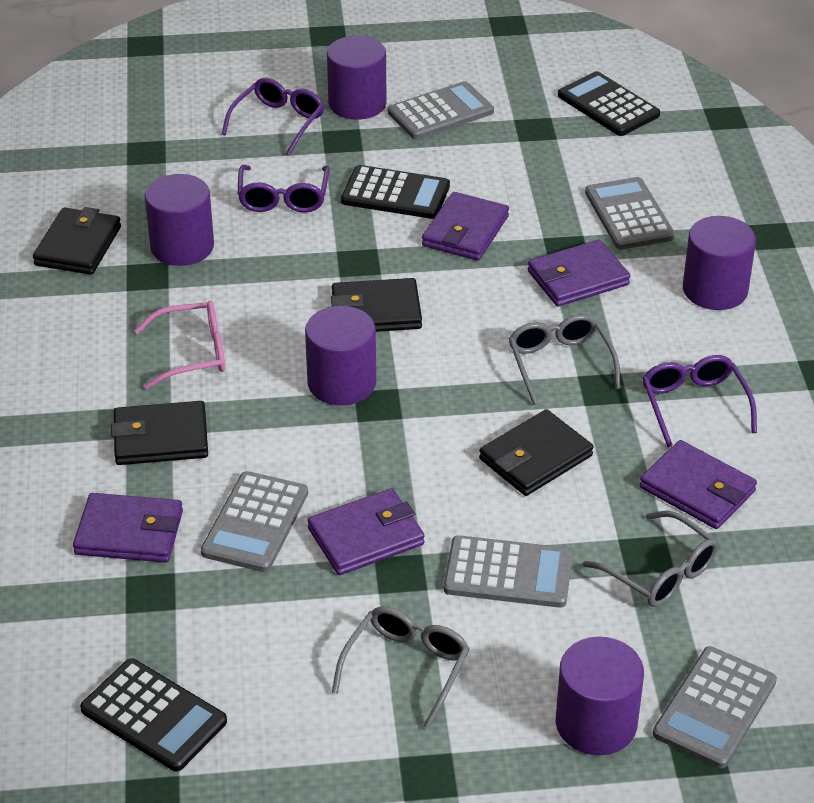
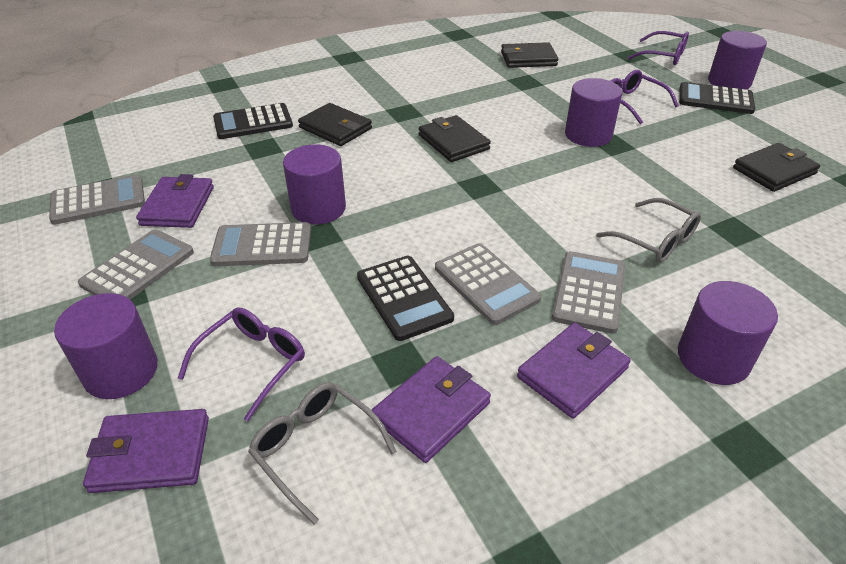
grey glasses: 3 -> 2
pink glasses: 1 -> 0
purple wallet: 5 -> 4

